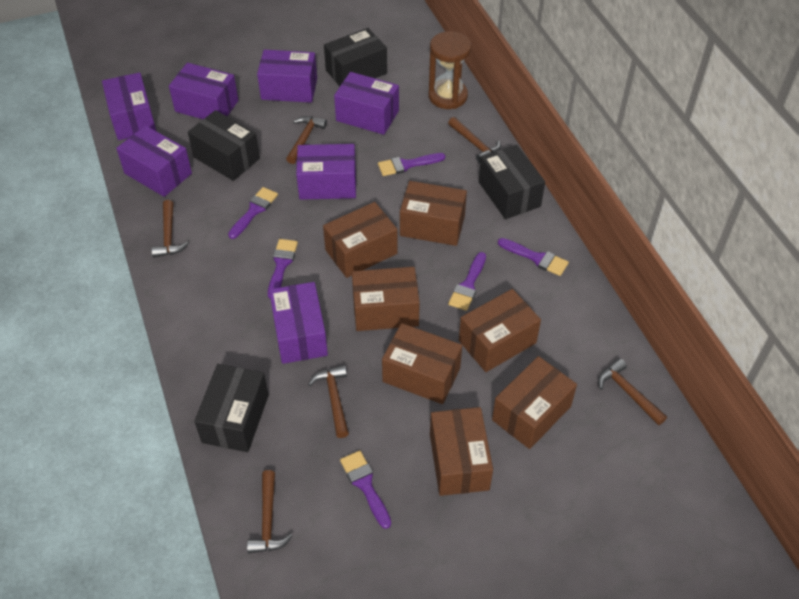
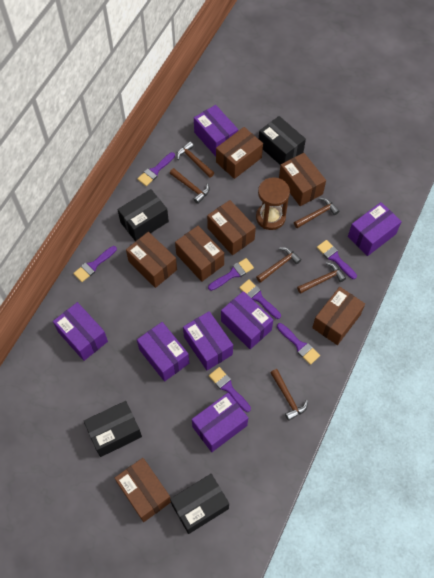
purple brush: 6 -> 7

